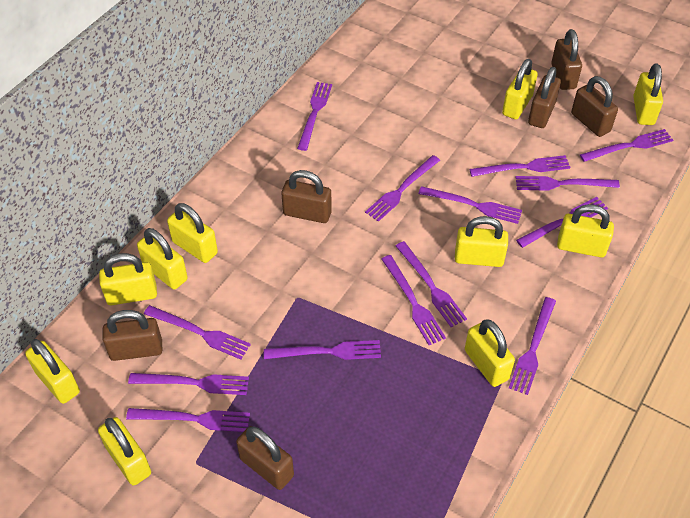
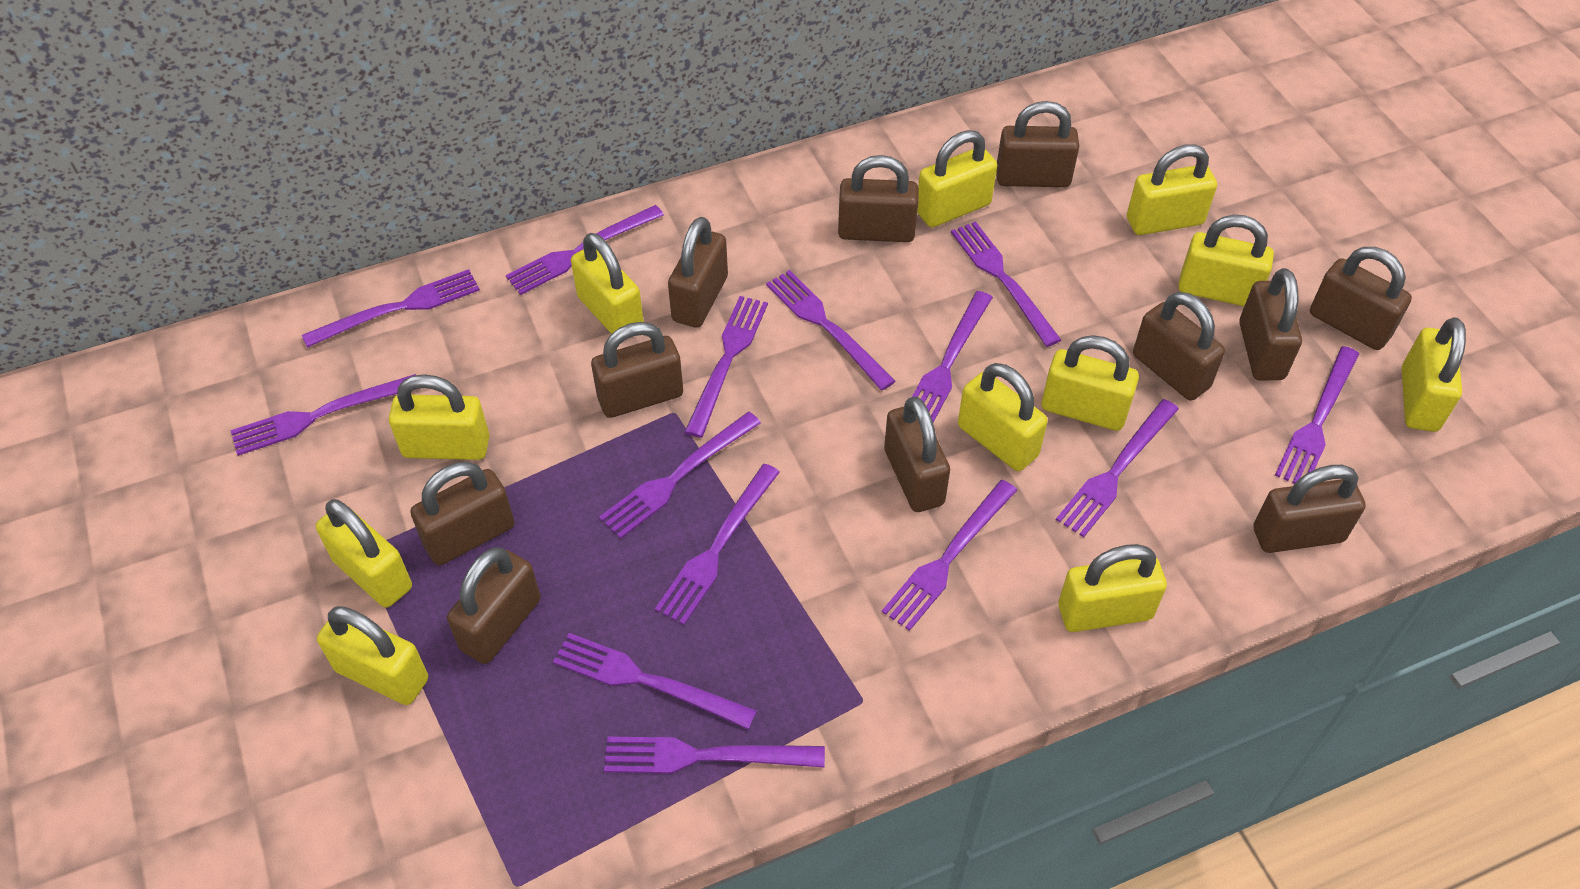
brown padlock: 6 -> 11
yellow padlock: 10 -> 11

